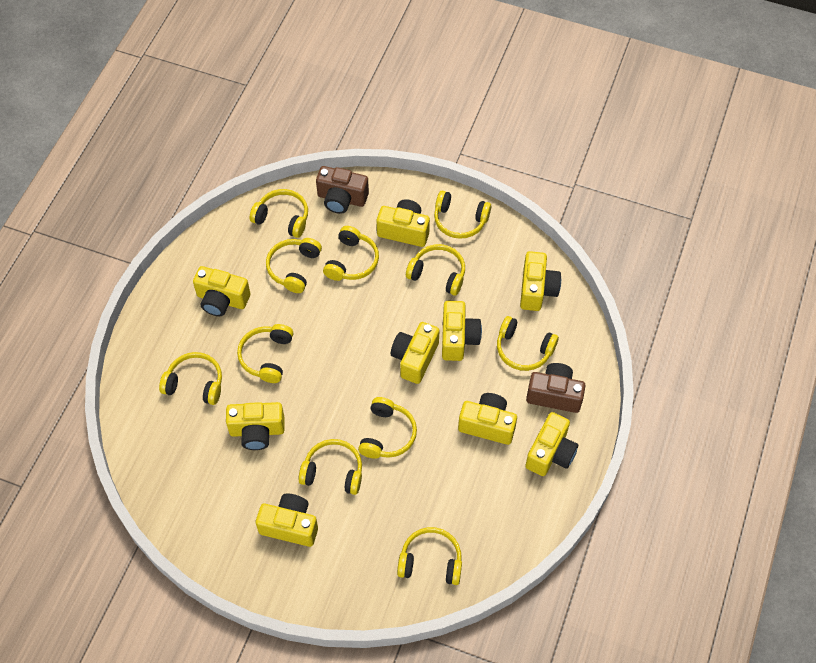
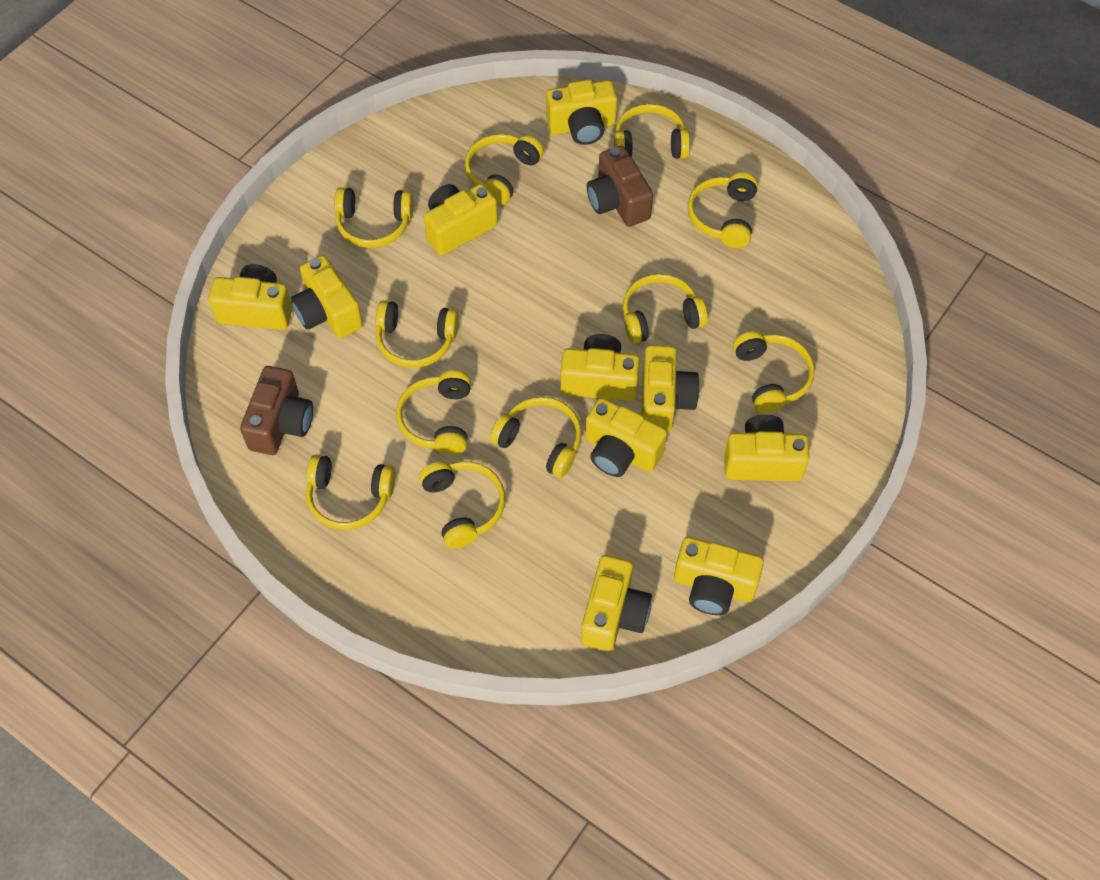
yellow camera: 9 -> 10

